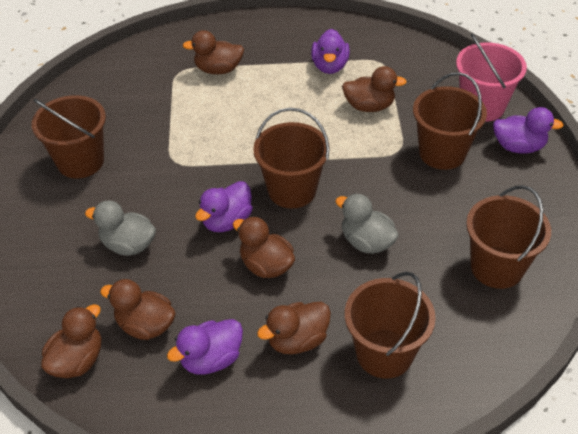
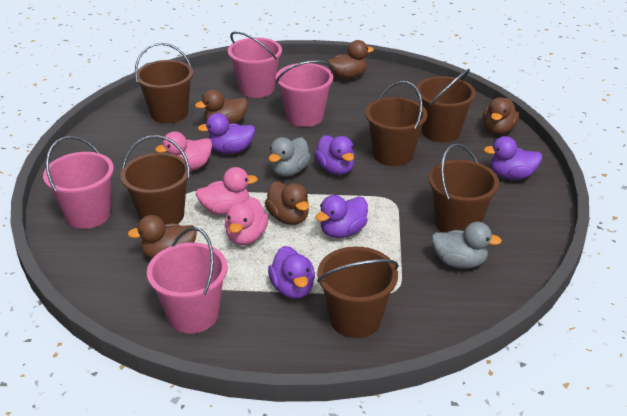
brown bucket: 5 -> 6
brown duck: 6 -> 5
pink bucket: 1 -> 4
pink duck: 0 -> 3
purple duck: 4 -> 5

